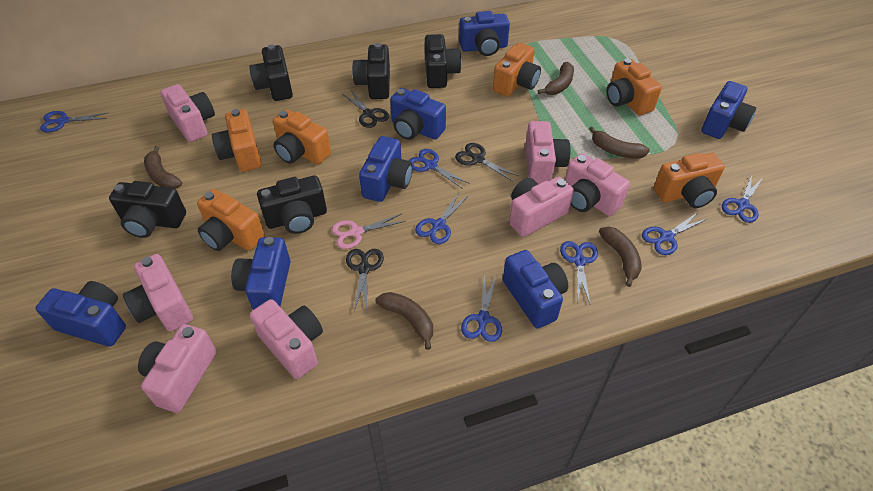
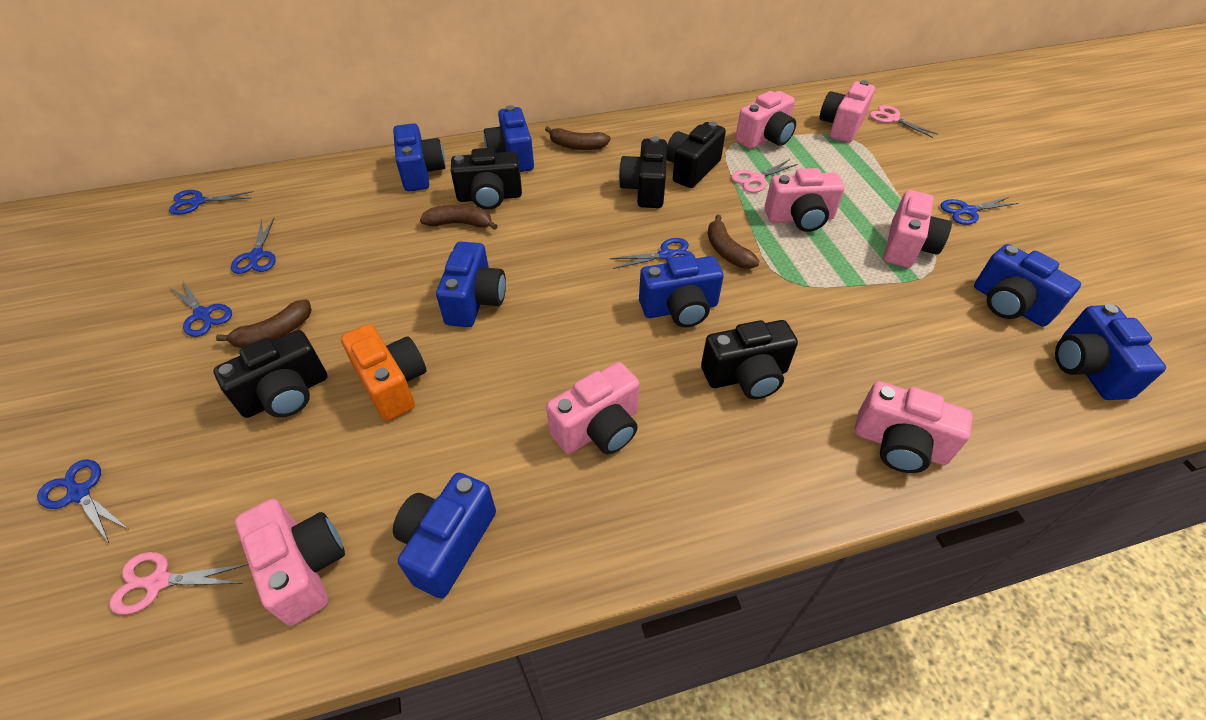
black scissors: 3 -> 0
blue scissors: 7 -> 6
brown banana: 5 -> 4
orange camera: 6 -> 1
pink scissors: 1 -> 3

